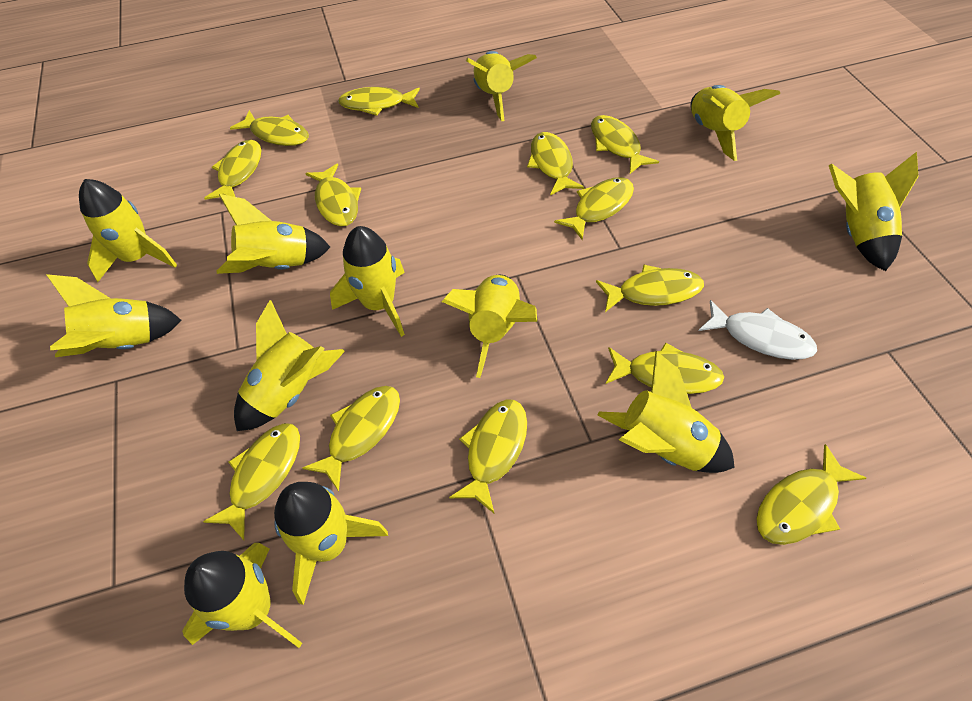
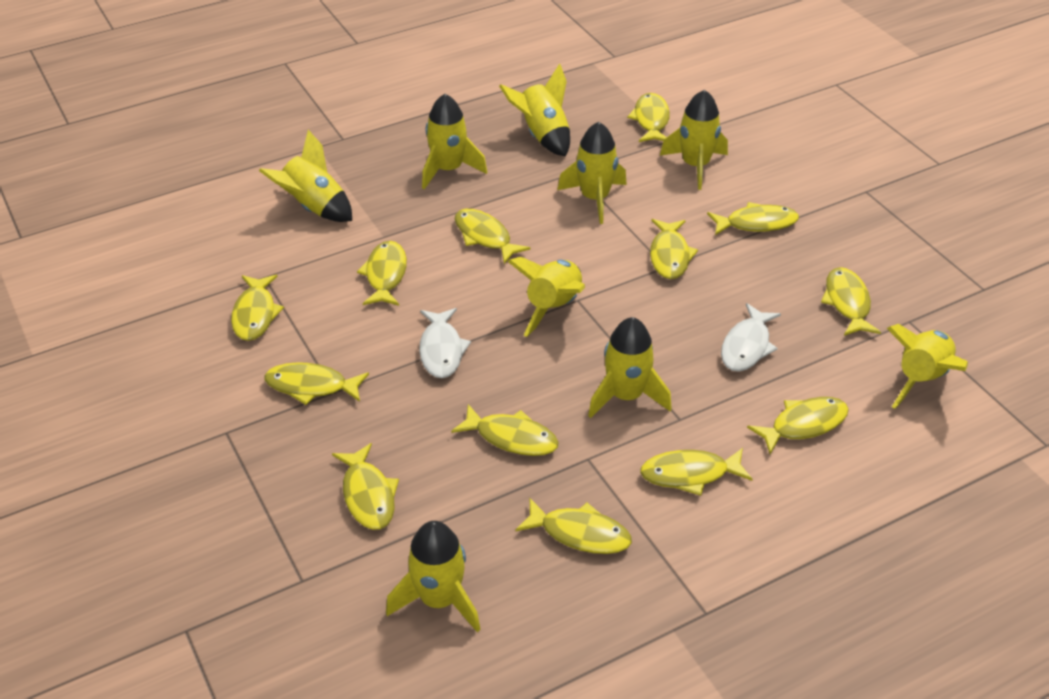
white fish: 1 -> 2
yellow rocket: 12 -> 9

